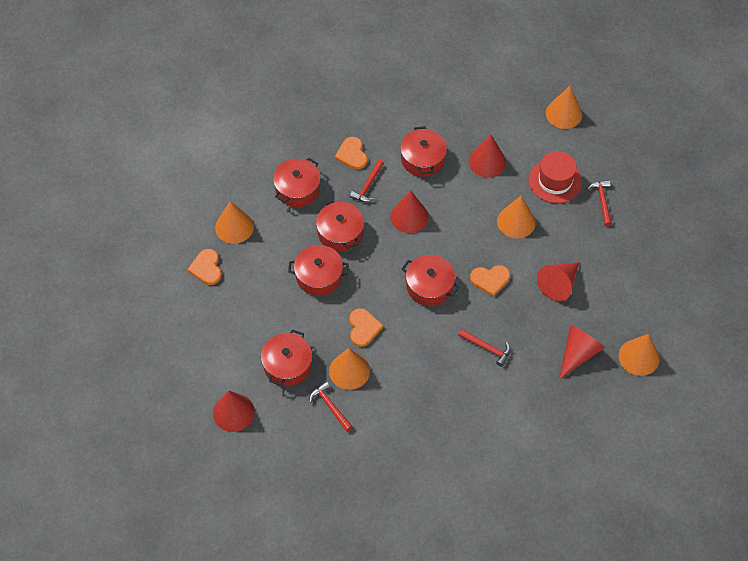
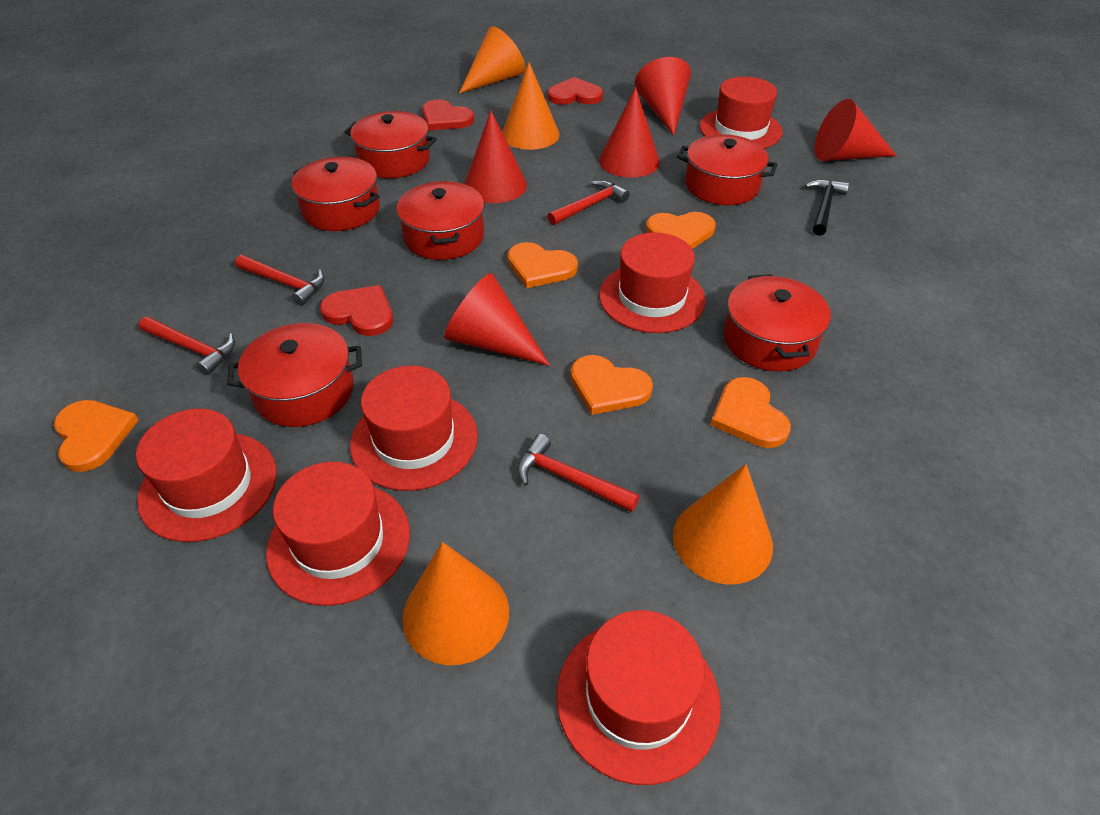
black hammer: 0 -> 1
orange cone: 5 -> 4
orange heart: 4 -> 5
red hat: 1 -> 6
red heart: 0 -> 3

